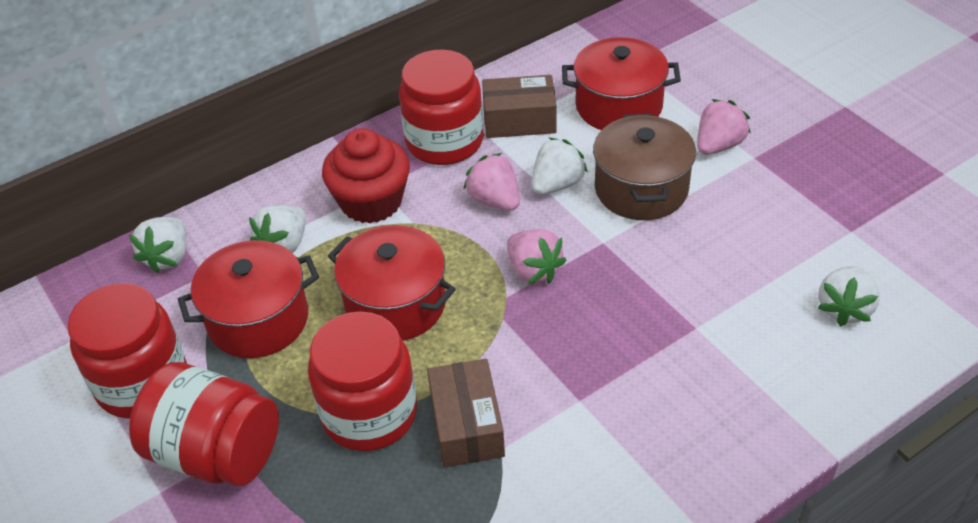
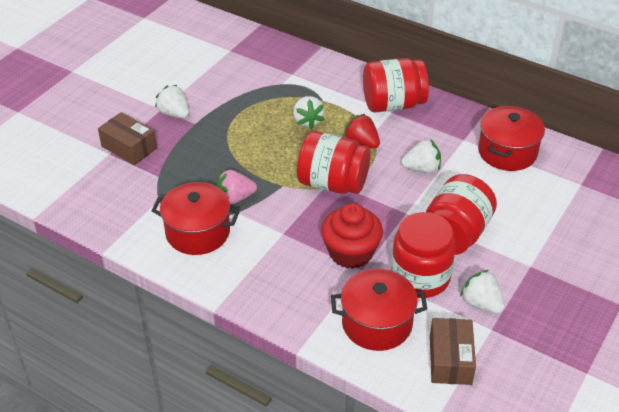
brown pot: 1 -> 0
pink strawberry: 3 -> 1
red strawberry: 0 -> 1

